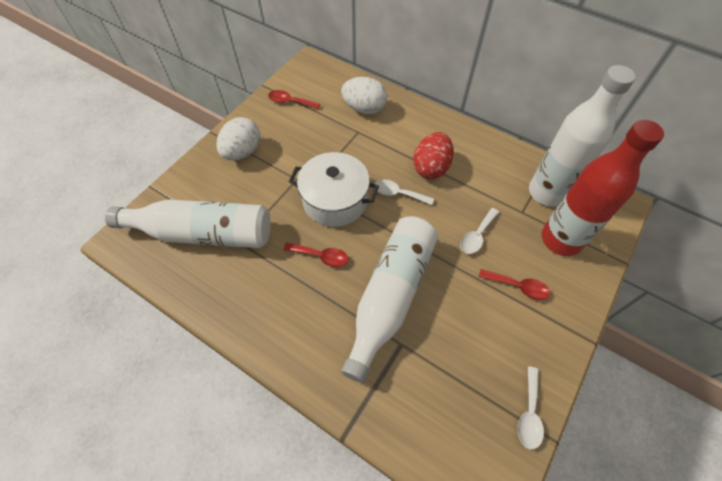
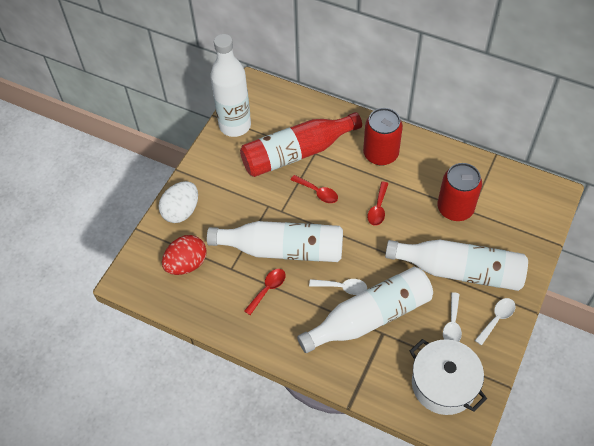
red can: 0 -> 2
white bottle: 3 -> 4
white egg: 2 -> 1

